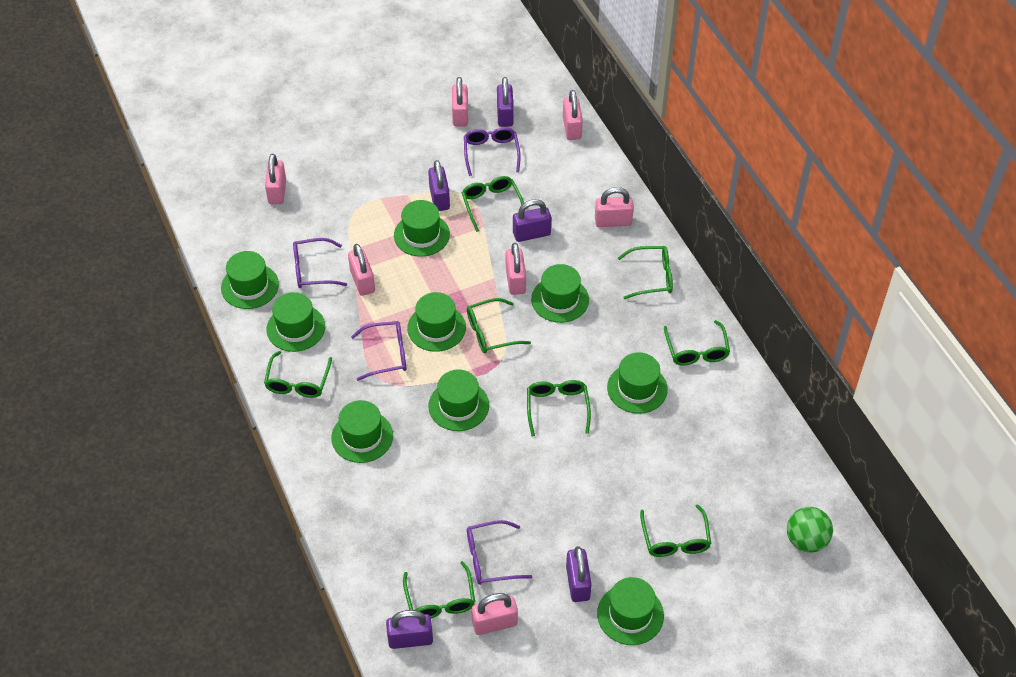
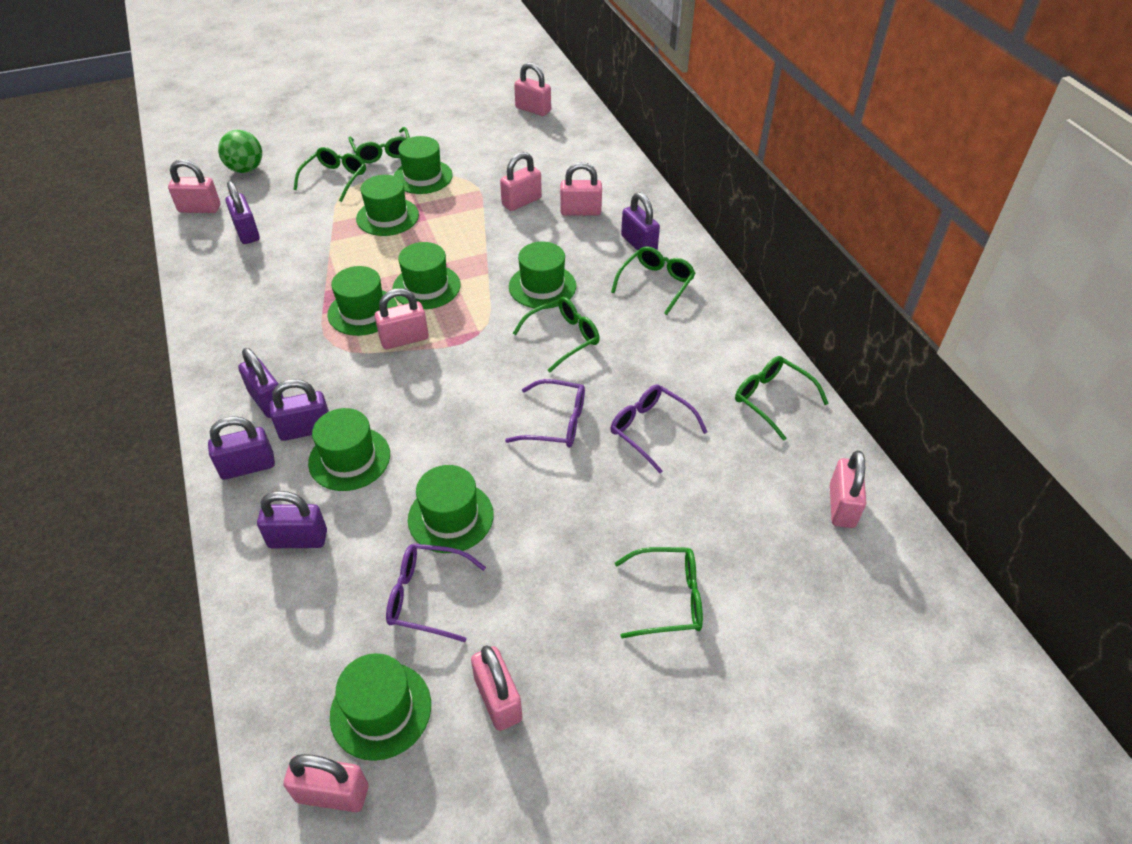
green glasses: 8 -> 6
green hat: 9 -> 8
pink padlock: 7 -> 8
purple glasses: 4 -> 3
purple padlock: 5 -> 6

